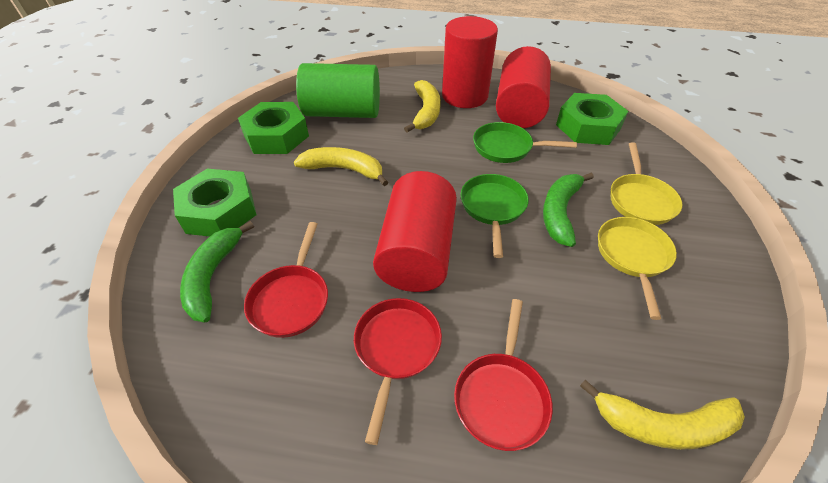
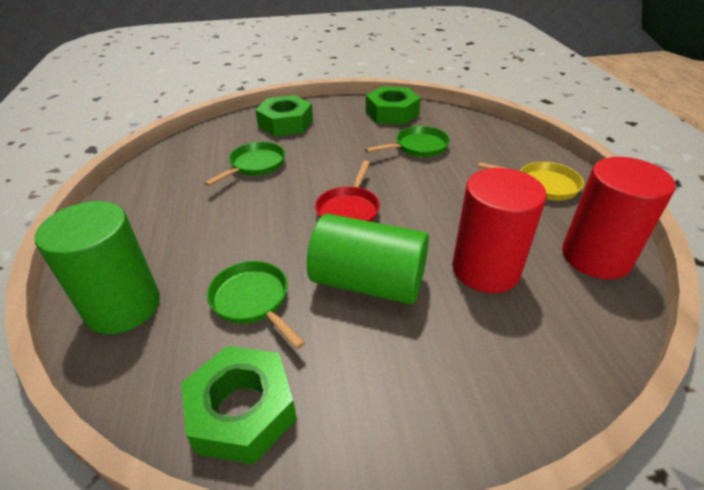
green banana: 2 -> 0
green cylinder: 1 -> 2
green pan: 2 -> 3
red cylinder: 3 -> 2
red pan: 3 -> 1
yellow banana: 3 -> 0
yellow pan: 2 -> 1

